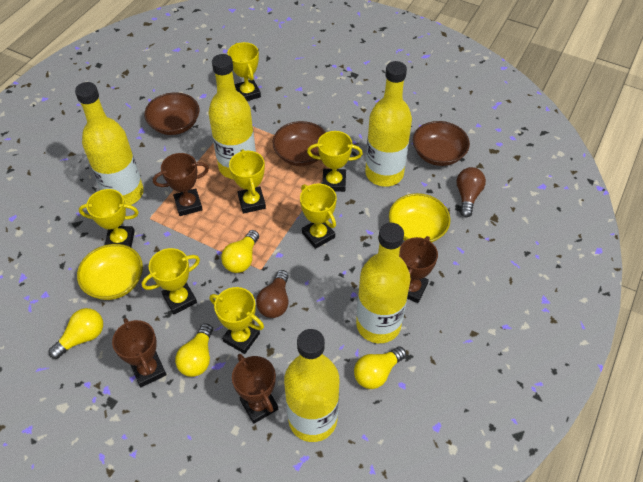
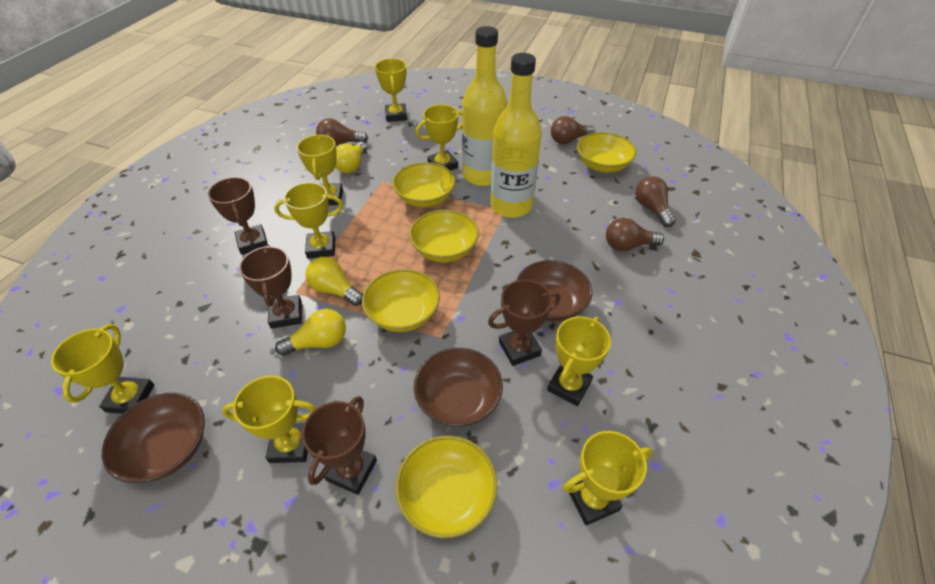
brown light bulb: 2 -> 4
yellow bottle: 5 -> 2
yellow bowl: 2 -> 5
yellow light bulb: 4 -> 3
yellow trophy: 7 -> 8

